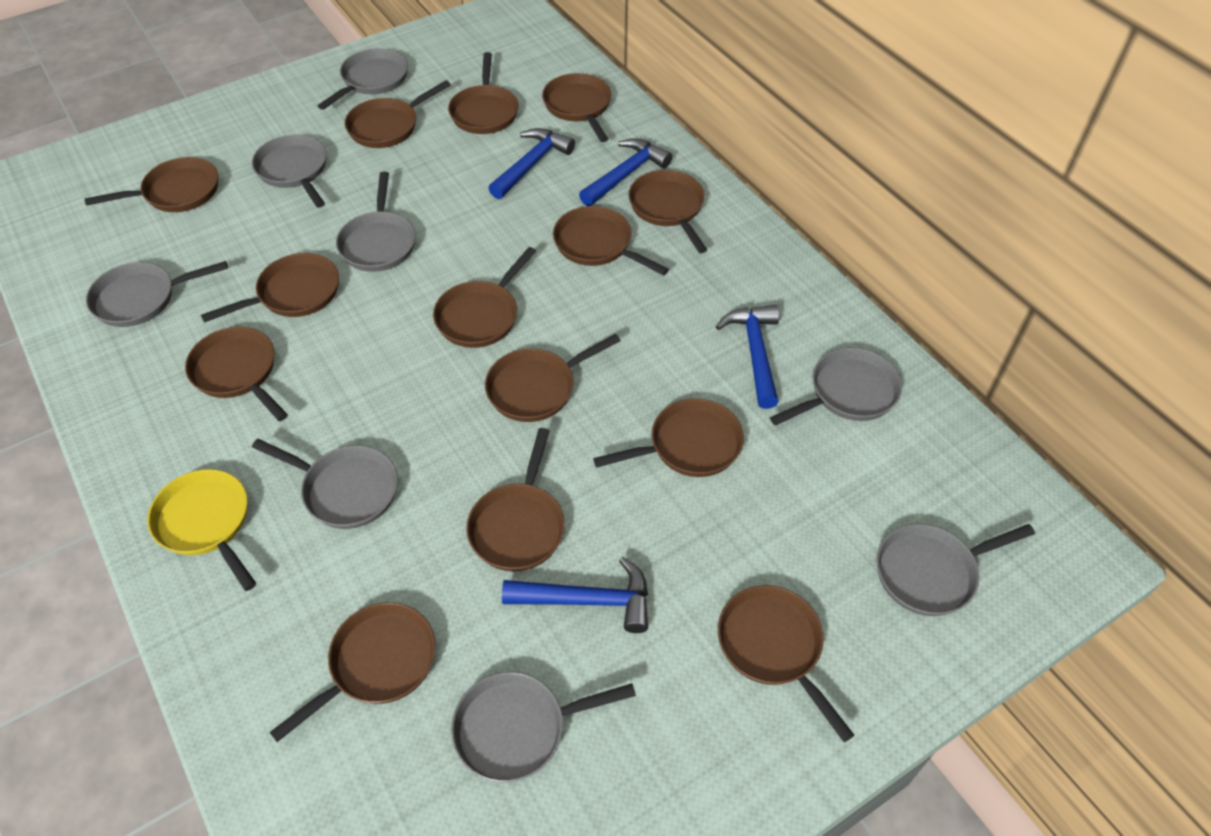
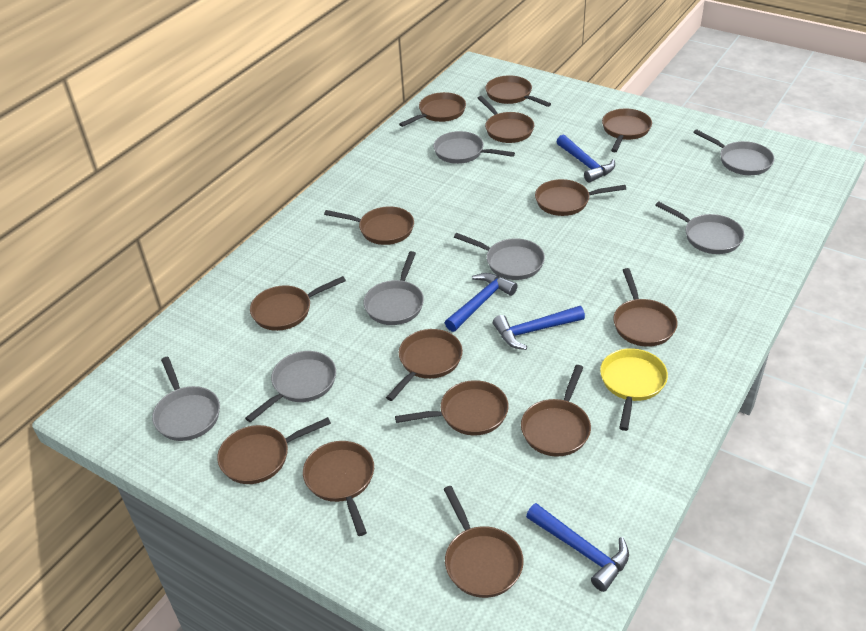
grey pan: 8 -> 7

